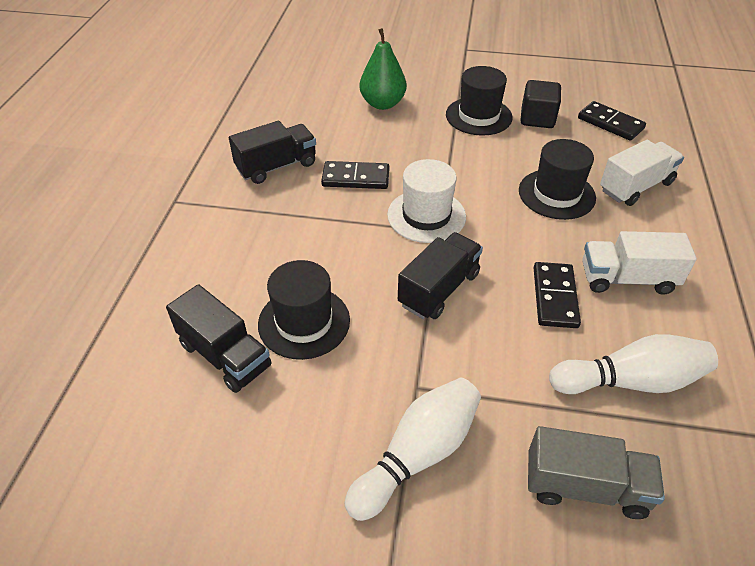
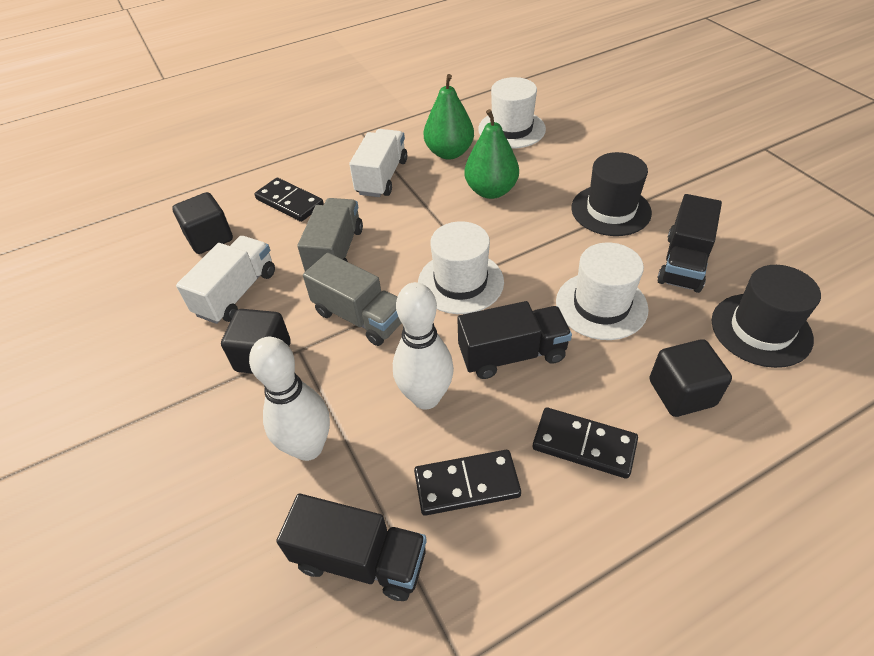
black cube: 1 -> 3
black hat: 3 -> 2
green pear: 1 -> 2
grey truck: 1 -> 2
white hat: 1 -> 3

